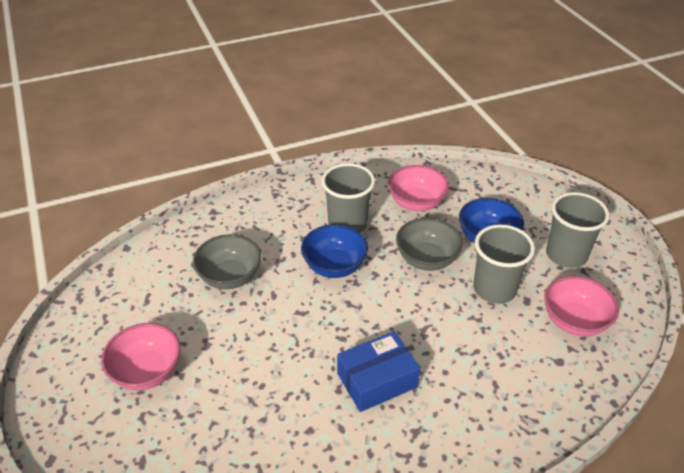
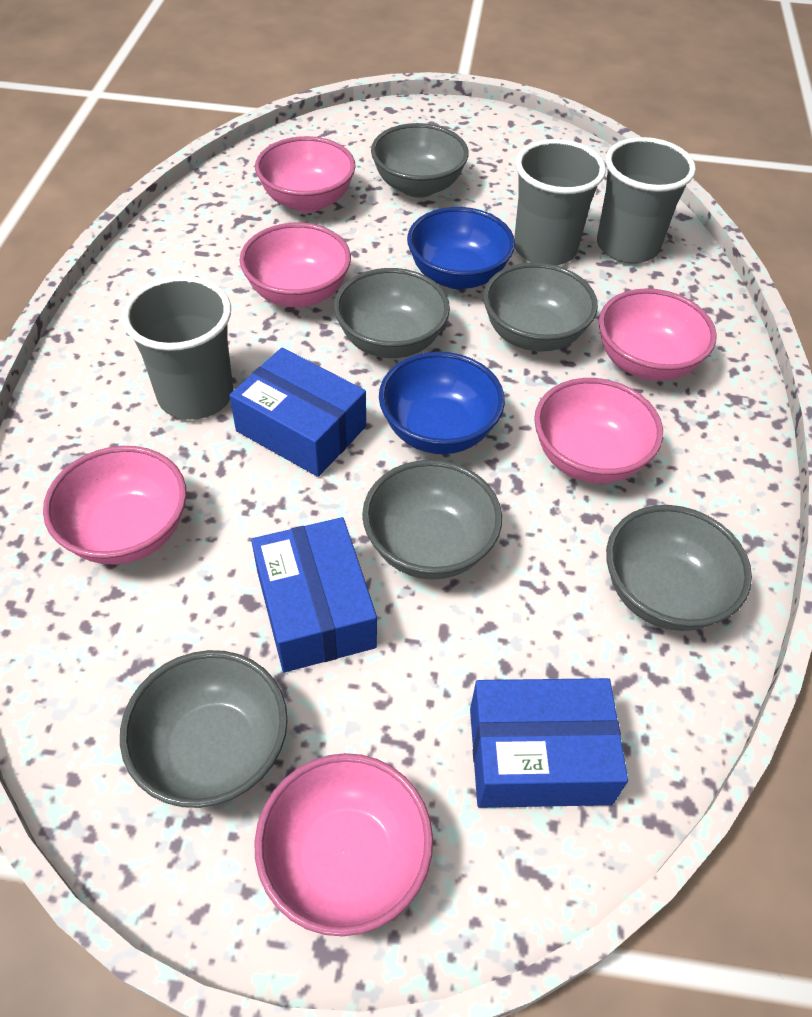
blue box: 1 -> 3
grey bowl: 2 -> 6
pink bowl: 3 -> 6

